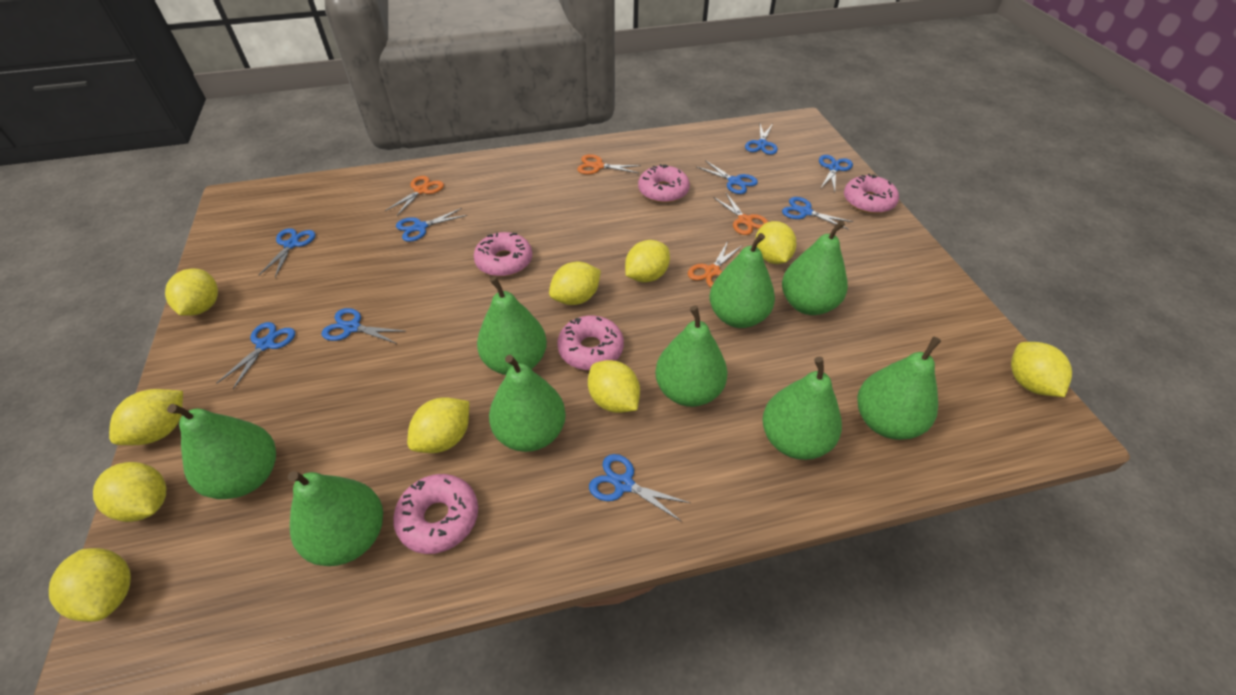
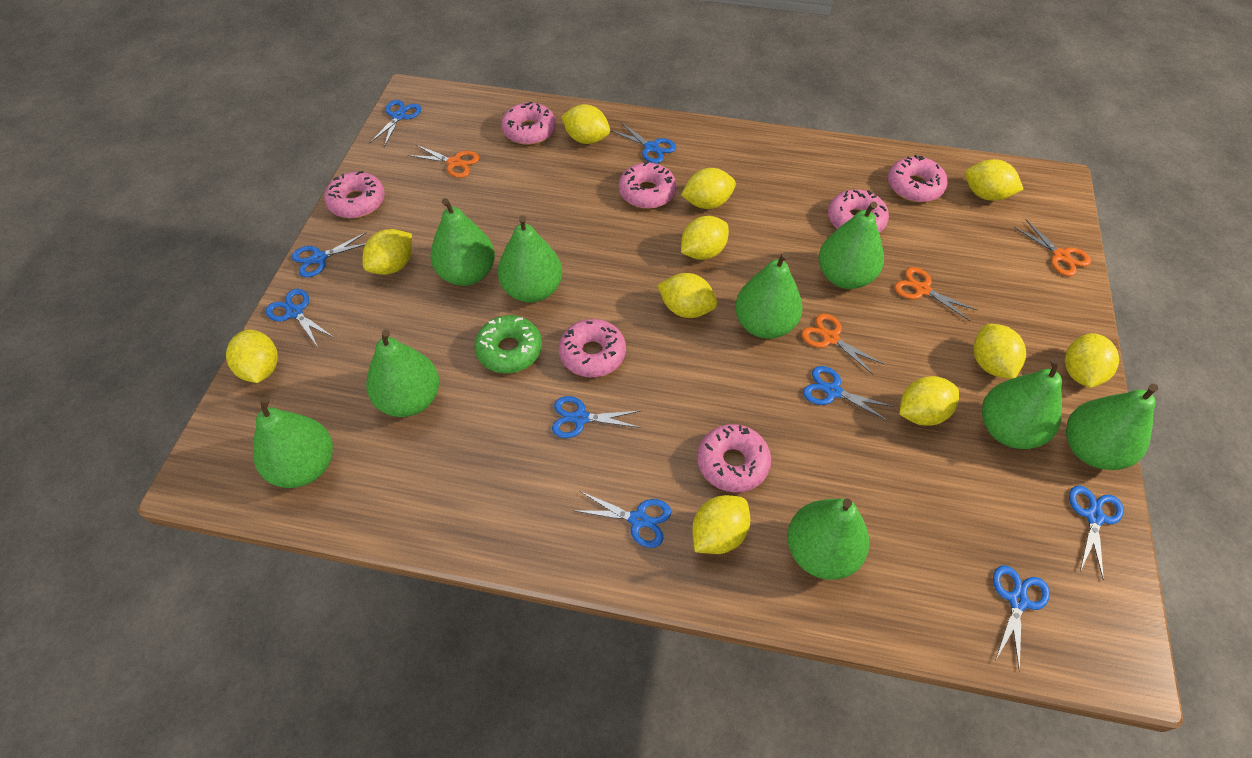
green donut: 0 -> 1
pink donut: 5 -> 7
yellow lemon: 10 -> 11

